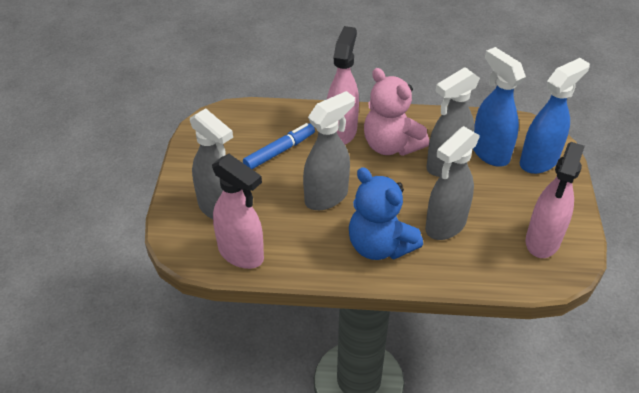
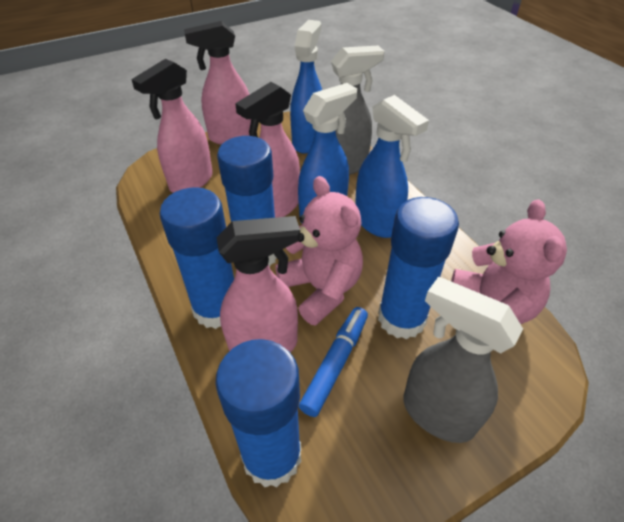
blue glue stick: 0 -> 4
blue spray bottle: 2 -> 3
blue teddy bear: 1 -> 0
grey spray bottle: 4 -> 2
pink spray bottle: 3 -> 4
pink teddy bear: 1 -> 2

